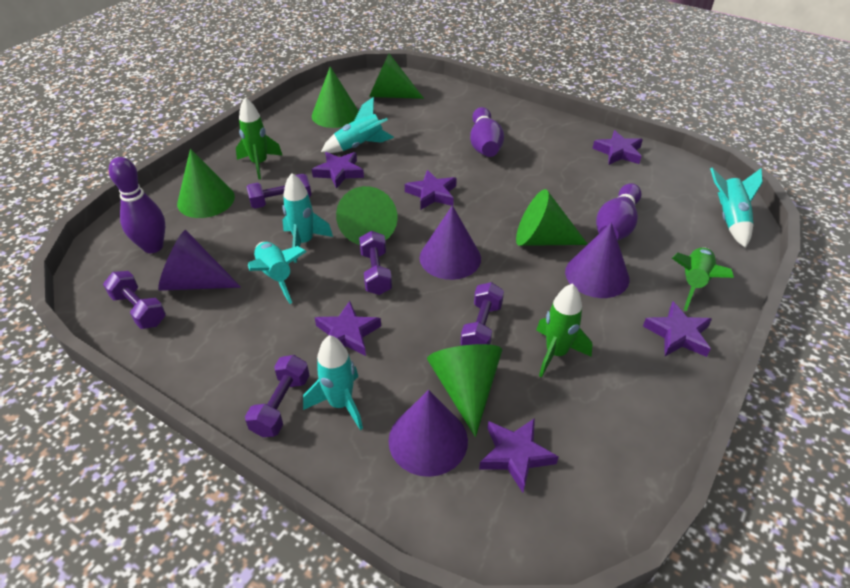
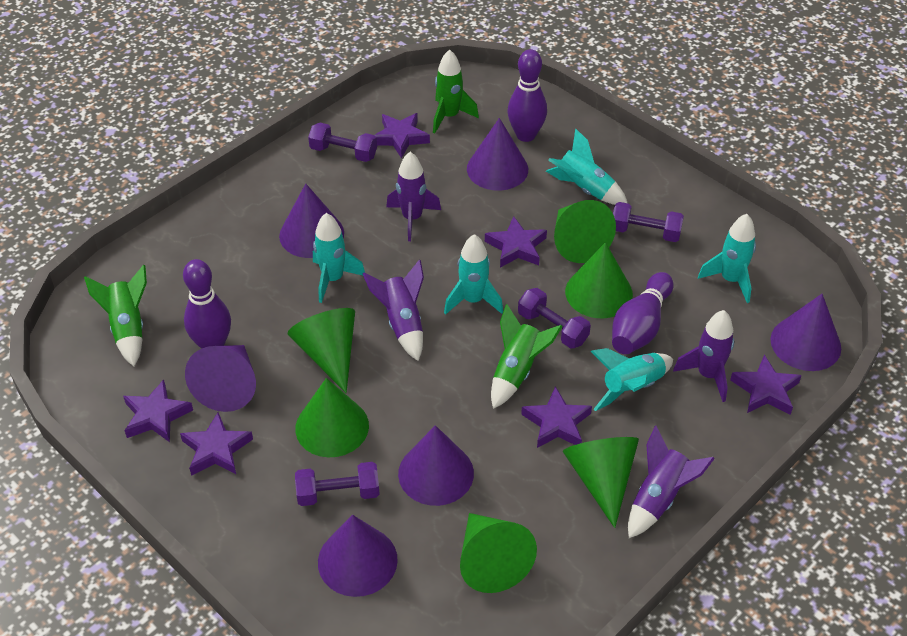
purple cone: 4 -> 6
purple dumbbell: 5 -> 4
purple rocket: 0 -> 4

